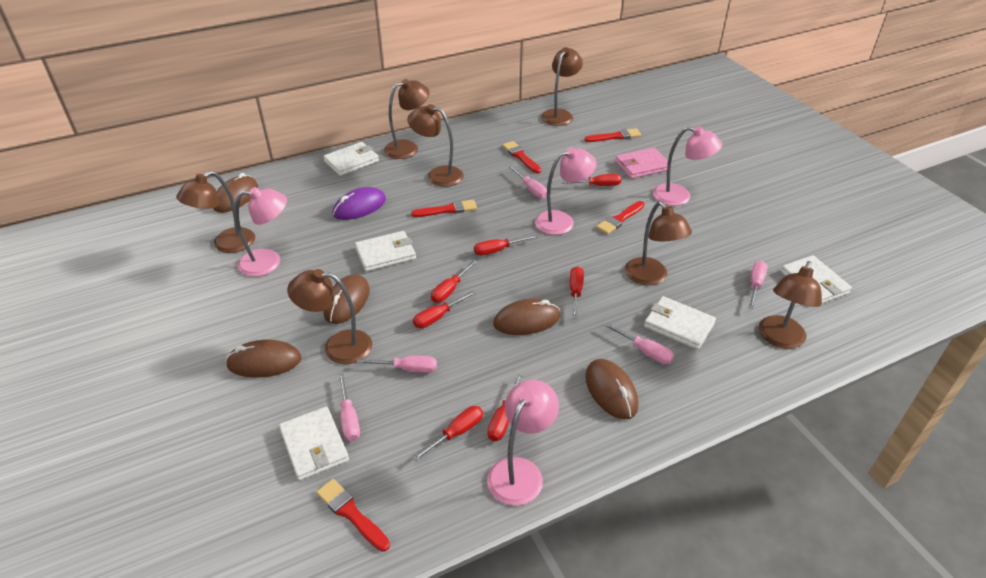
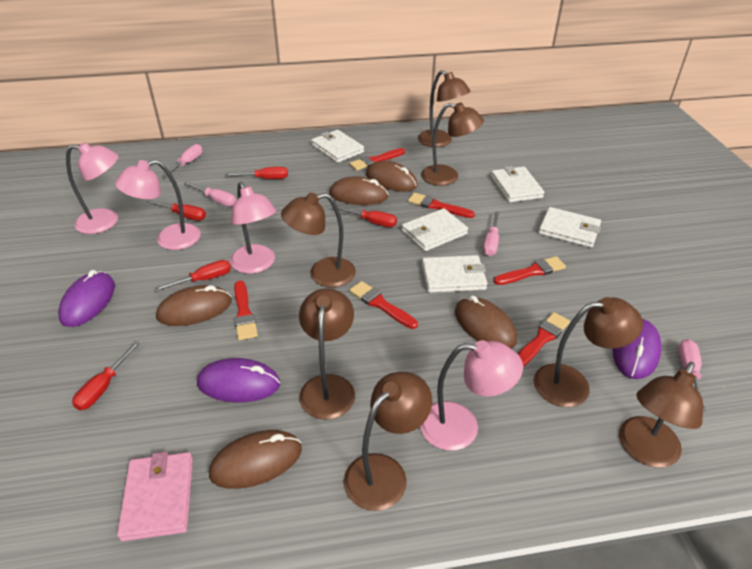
pink screwdriver: 5 -> 4
purple mouse: 1 -> 3
red brush: 5 -> 6
red screwdriver: 7 -> 5

